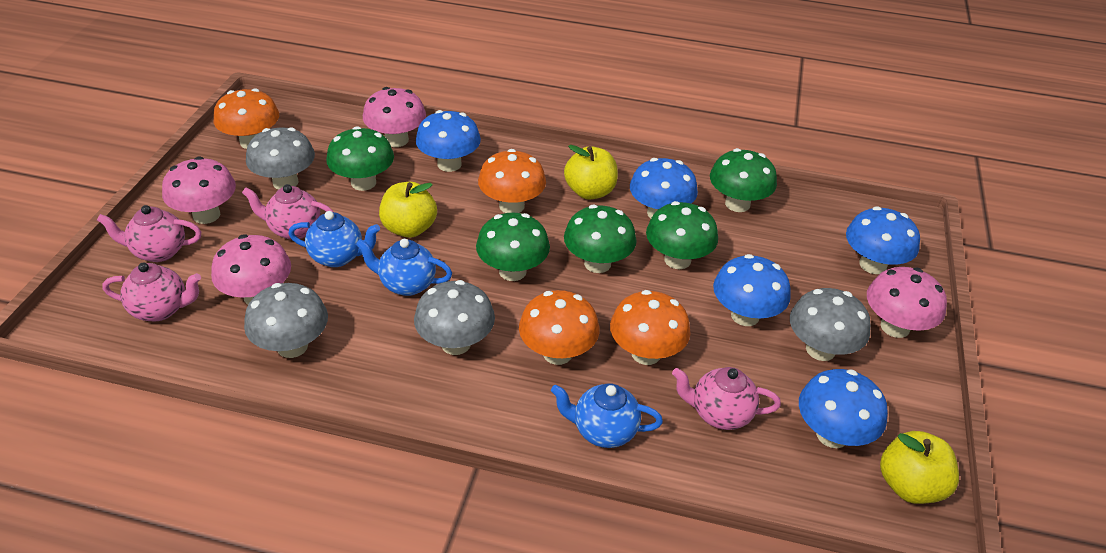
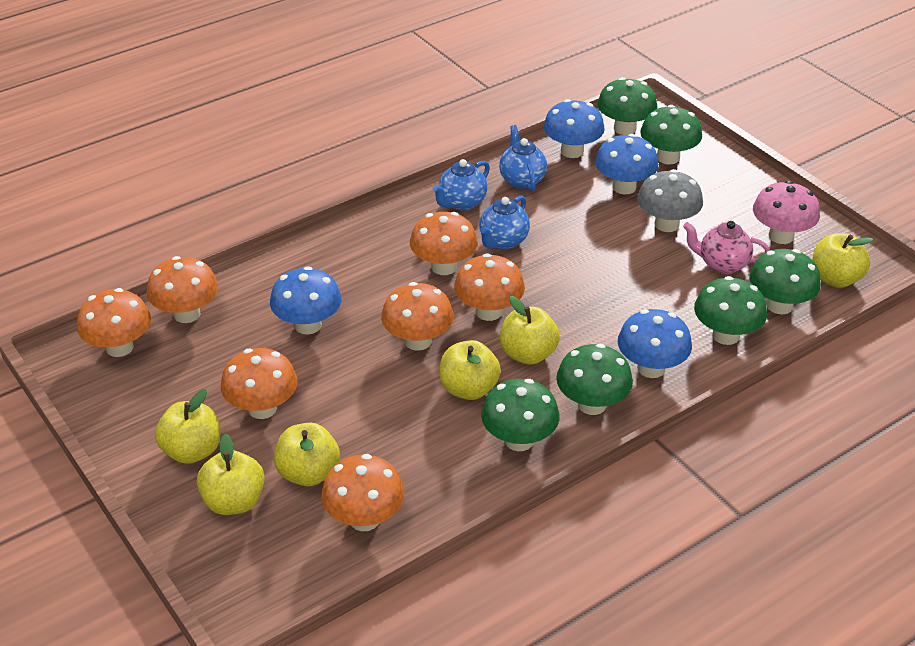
blue mushroom: 5 -> 4
green mushroom: 5 -> 6
grey mushroom: 4 -> 1
orange mushroom: 4 -> 7
pink mushroom: 4 -> 1
pink teapot: 4 -> 1
yellow apple: 3 -> 6

